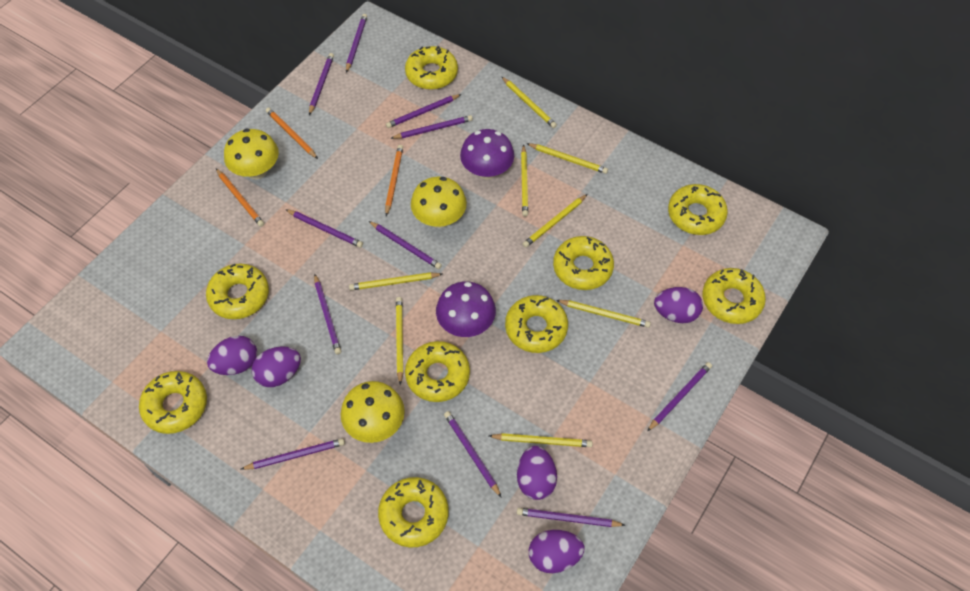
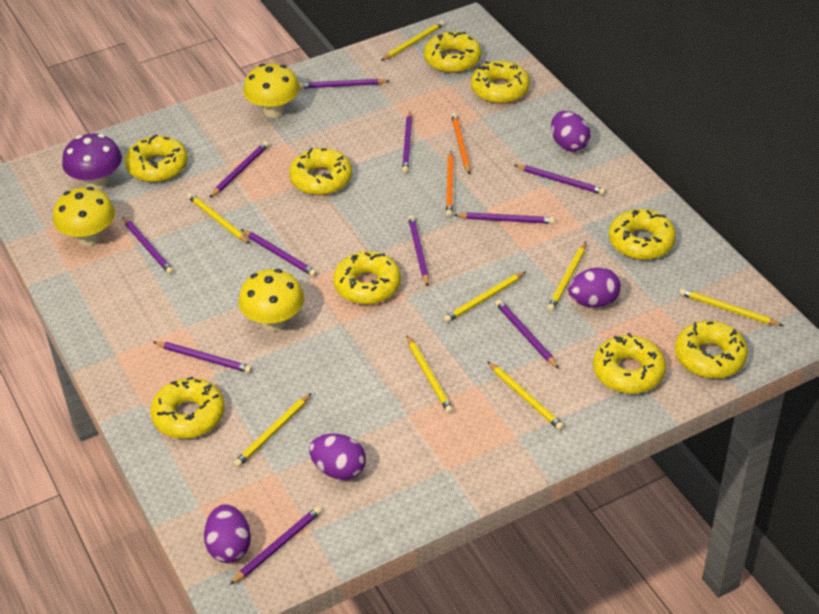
orange pencil: 3 -> 2
purple egg: 5 -> 4
purple mushroom: 2 -> 1

